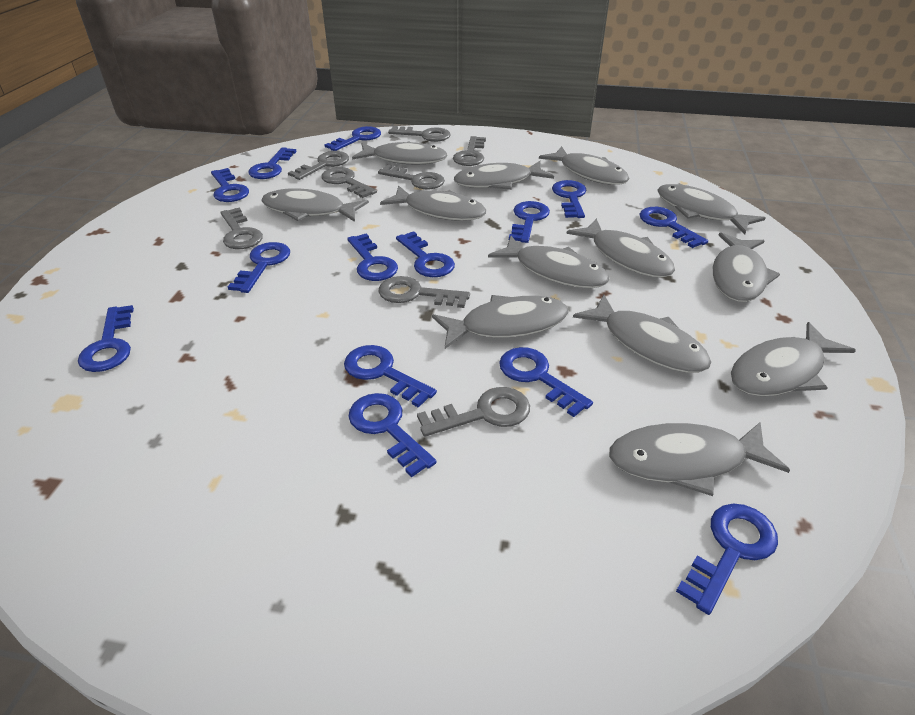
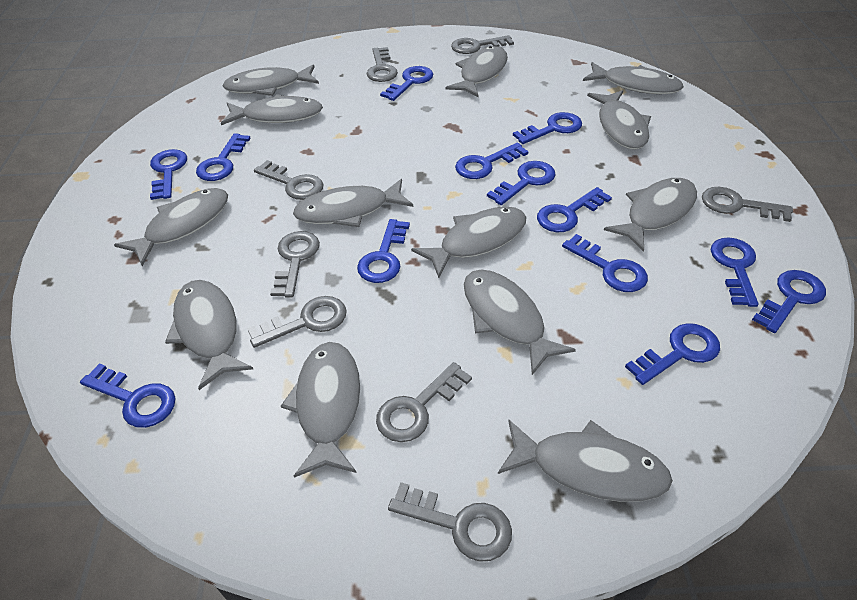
blue key: 14 -> 13

